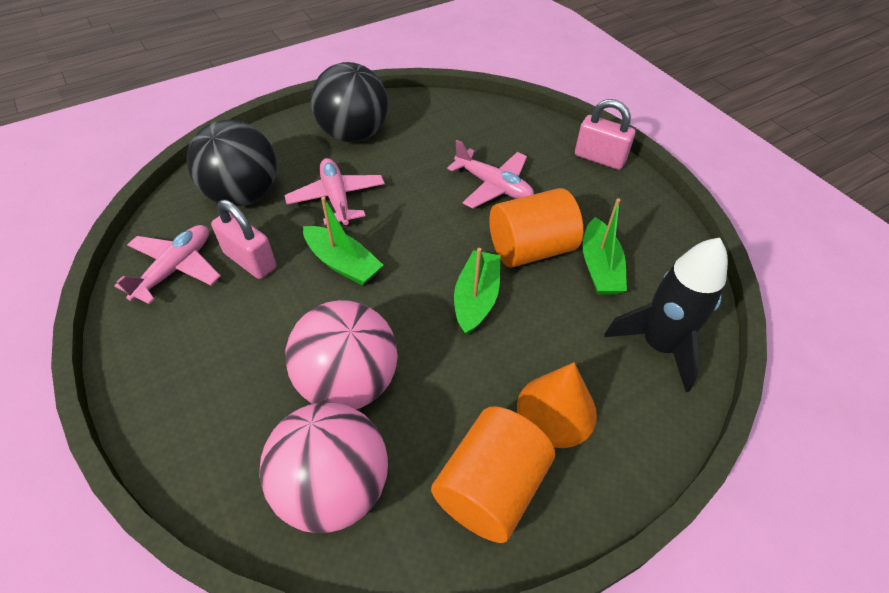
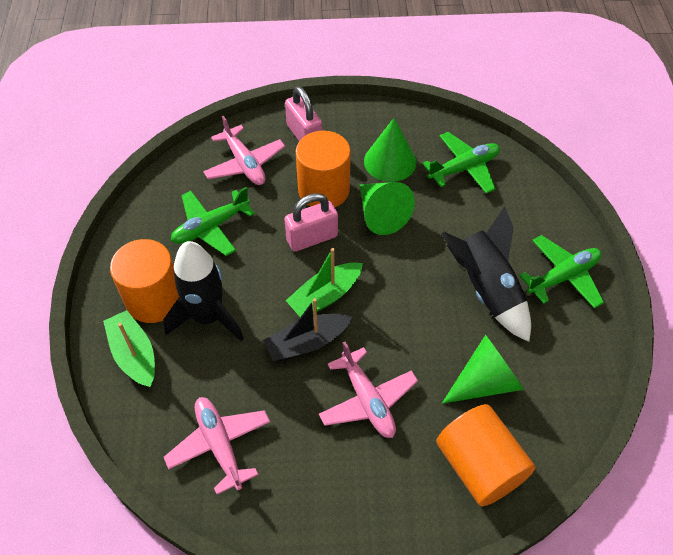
black ball: 2 -> 0
black boat: 0 -> 1
black rocket: 1 -> 2
green boat: 3 -> 2
green cone: 0 -> 3
green plane: 0 -> 3
orange cone: 1 -> 0
orange cylinder: 2 -> 3
pink ball: 2 -> 0

